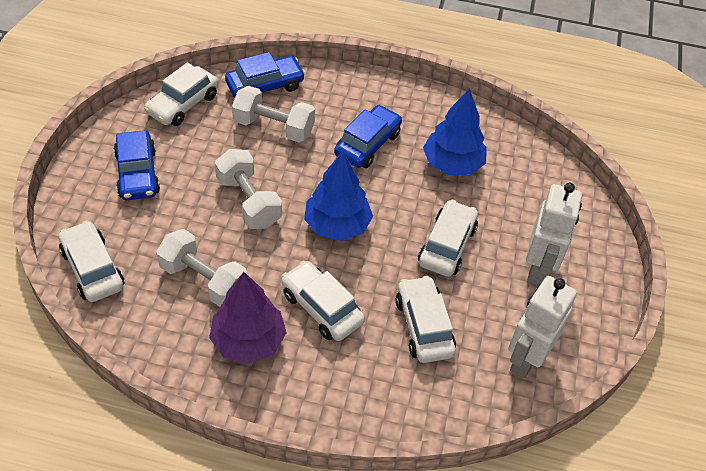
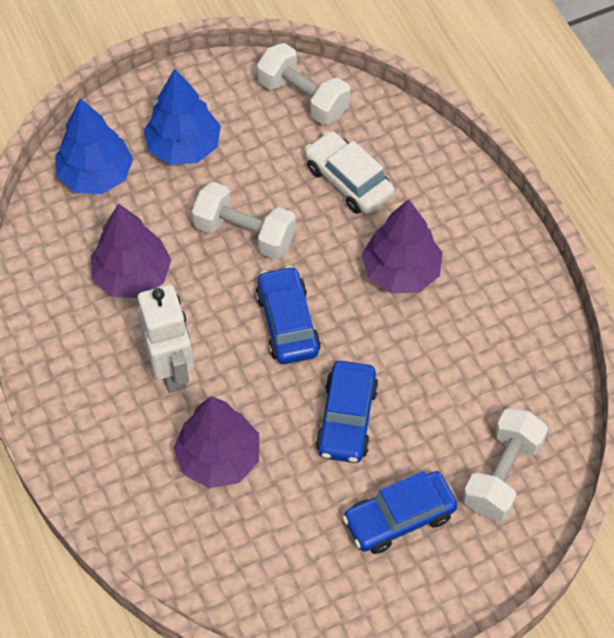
purple tree: 1 -> 3
white car: 5 -> 1
white robot: 2 -> 1

